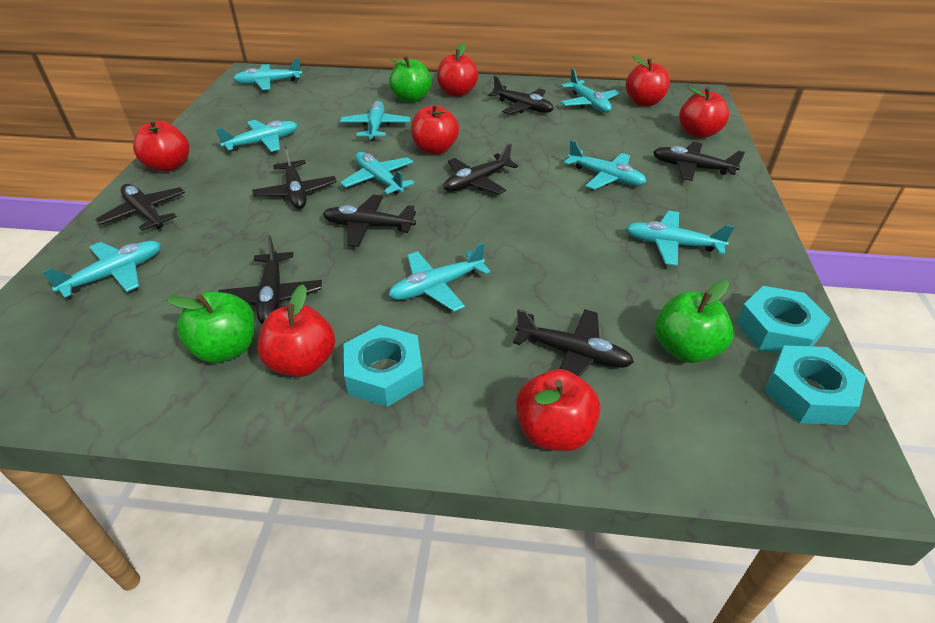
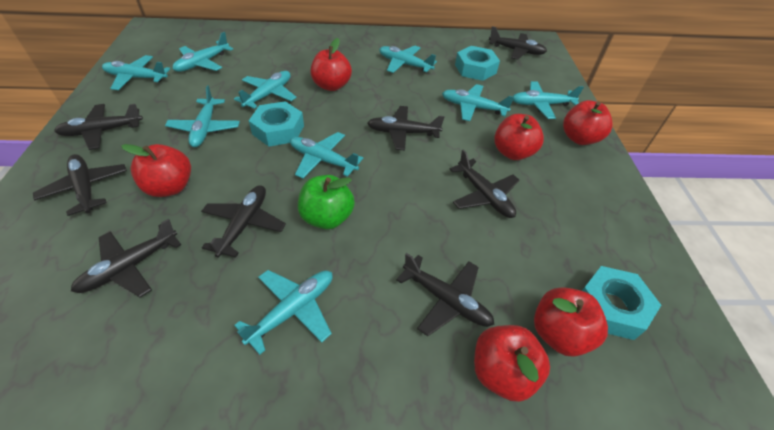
green apple: 3 -> 1
red apple: 7 -> 6

